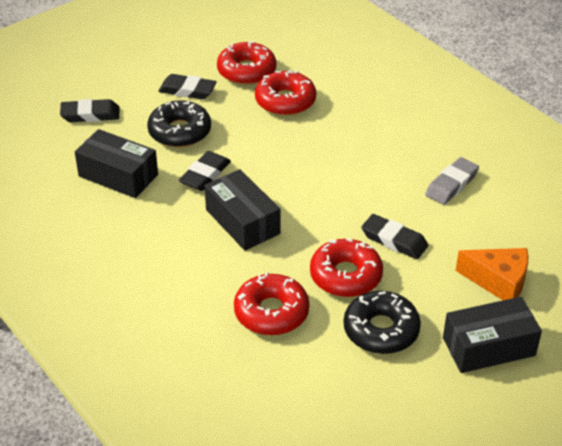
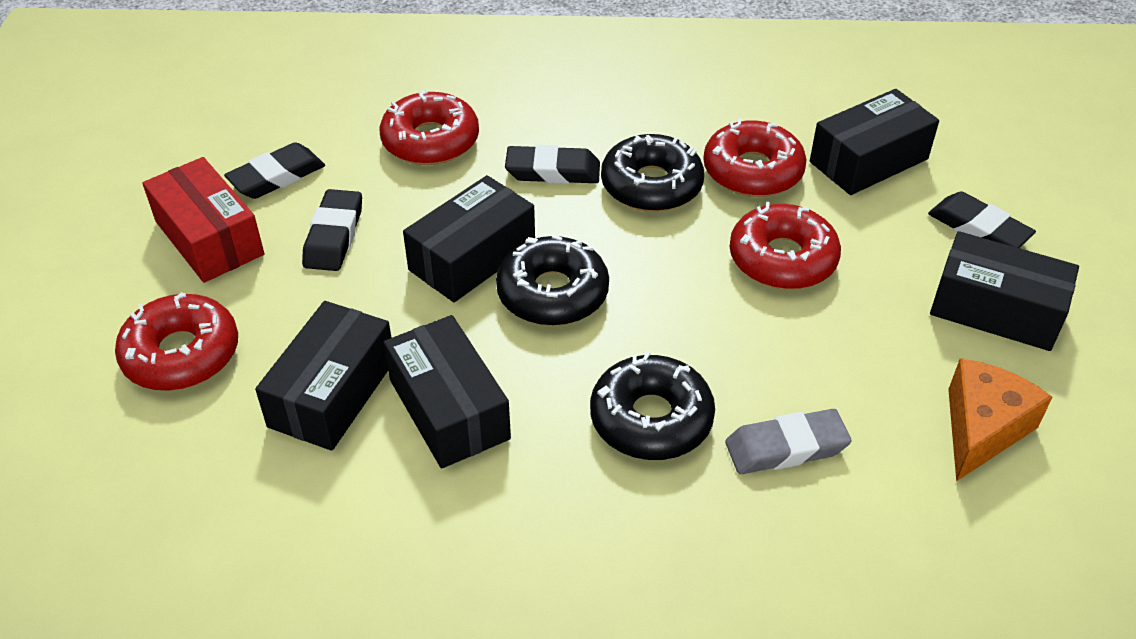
black box: 3 -> 5
black donut: 2 -> 3
red box: 0 -> 1

